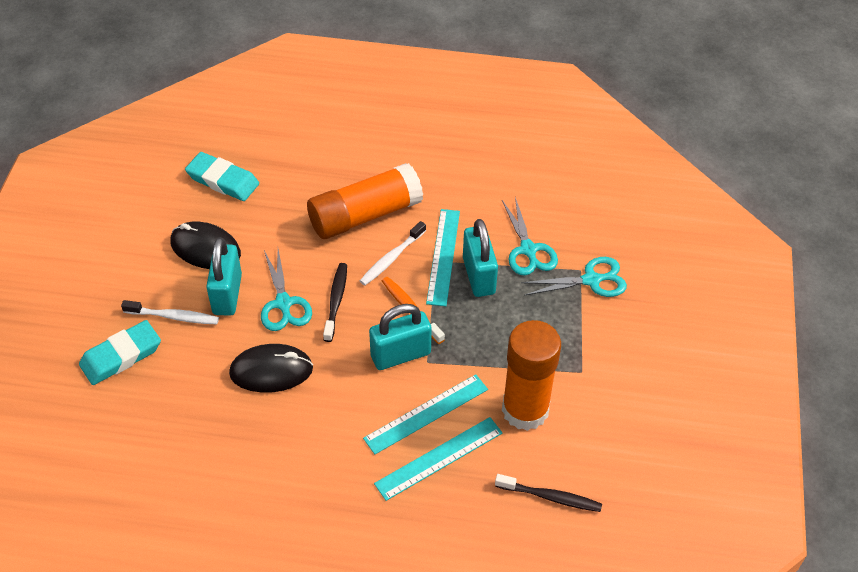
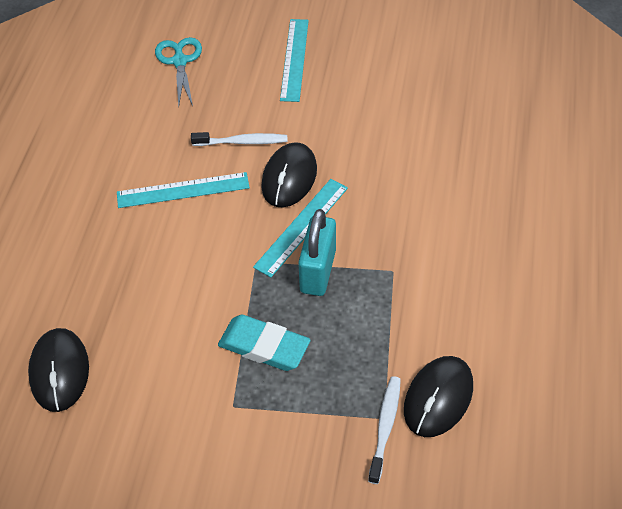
black mouse: 2 -> 3
black toothbrush: 2 -> 0
orange glue stick: 2 -> 0
orange toothbrush: 1 -> 0
turquoise eraser: 2 -> 1
turquoise padlock: 3 -> 1
turquoise scissors: 3 -> 1

